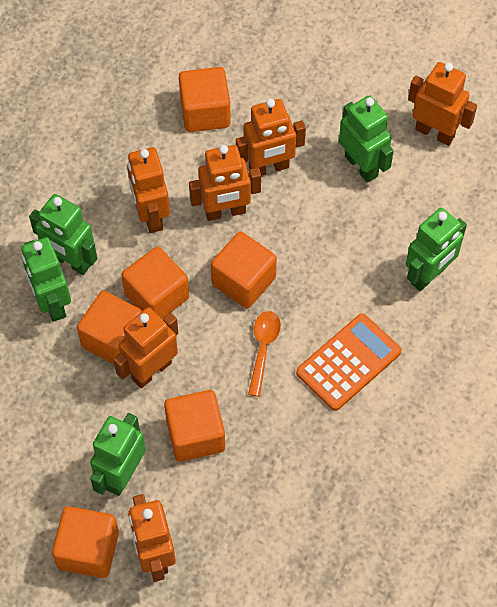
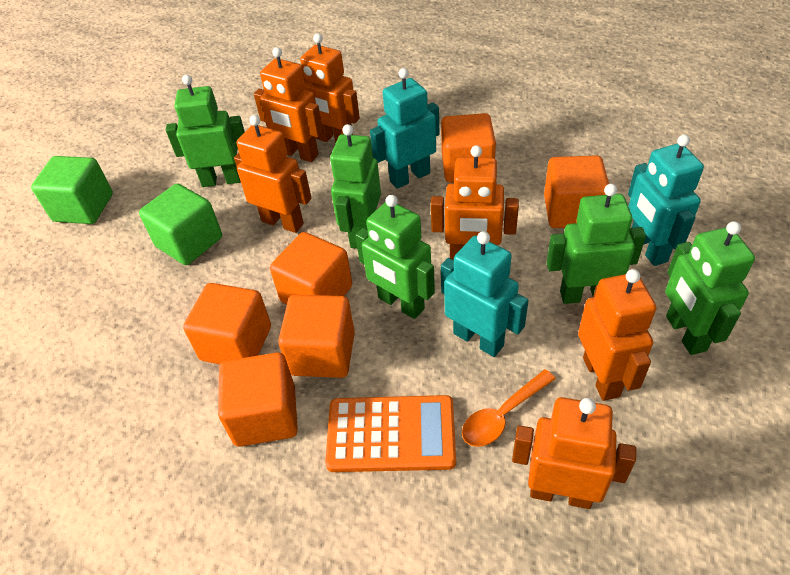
green cube: 0 -> 2
turquoise robot: 0 -> 3

